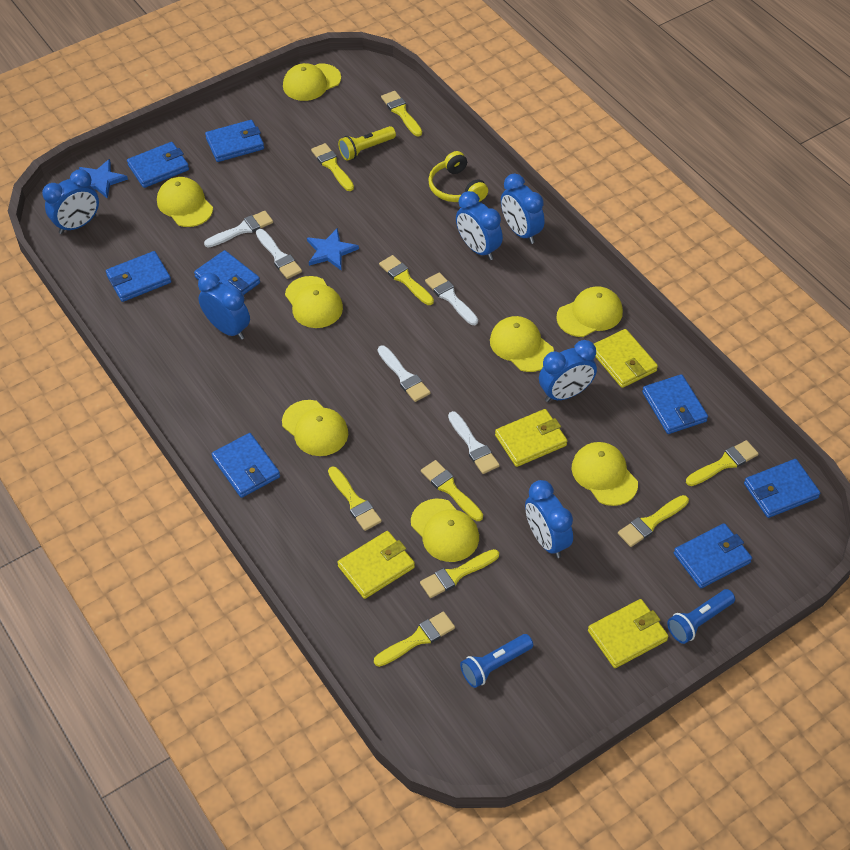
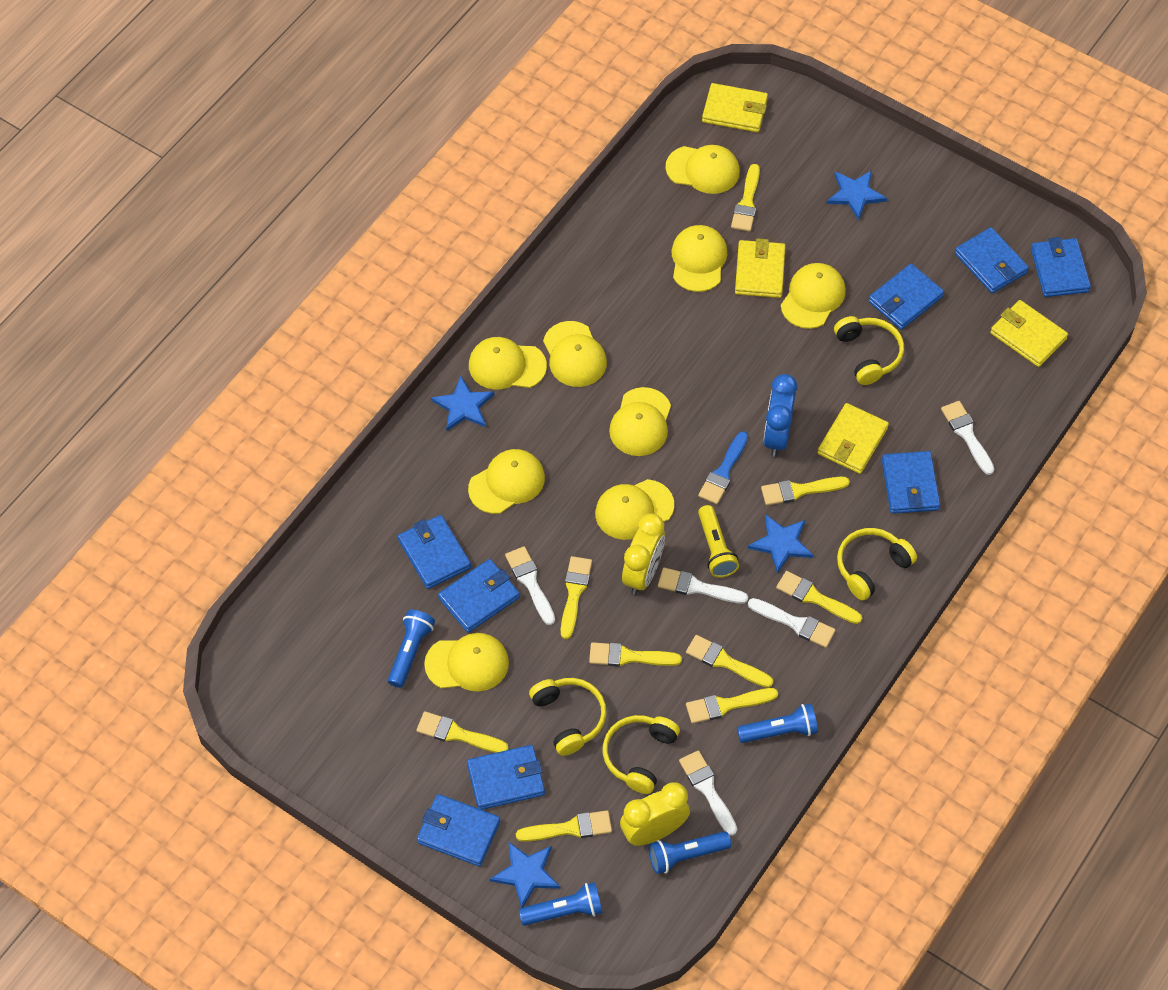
blue brush: 0 -> 1
blue clock: 6 -> 1
blue flashlight: 2 -> 4
blue star: 2 -> 4
yellow cap: 8 -> 9
yellow clock: 0 -> 2
yellow headphones: 1 -> 4

